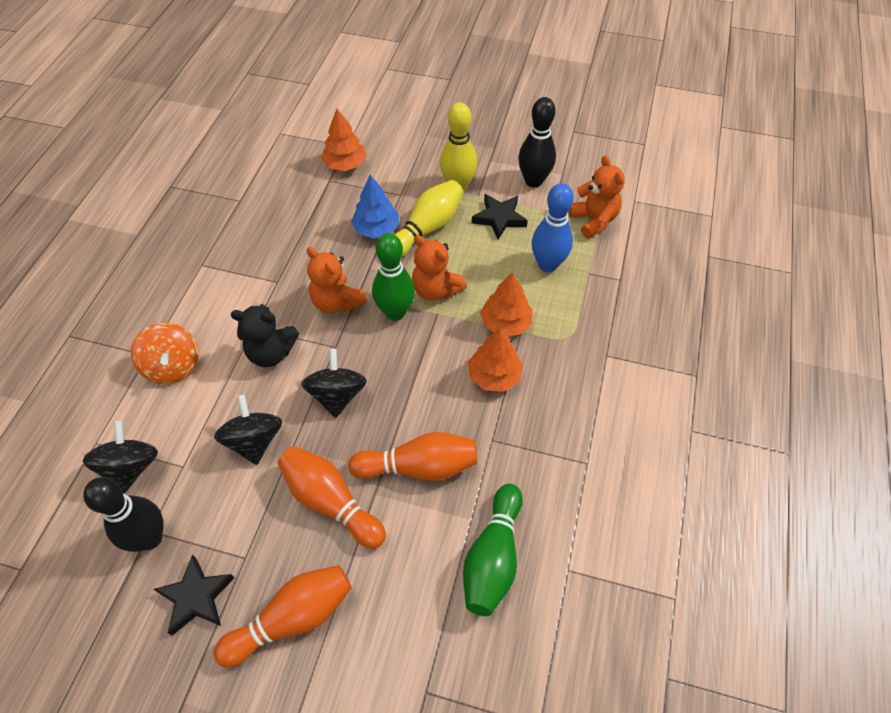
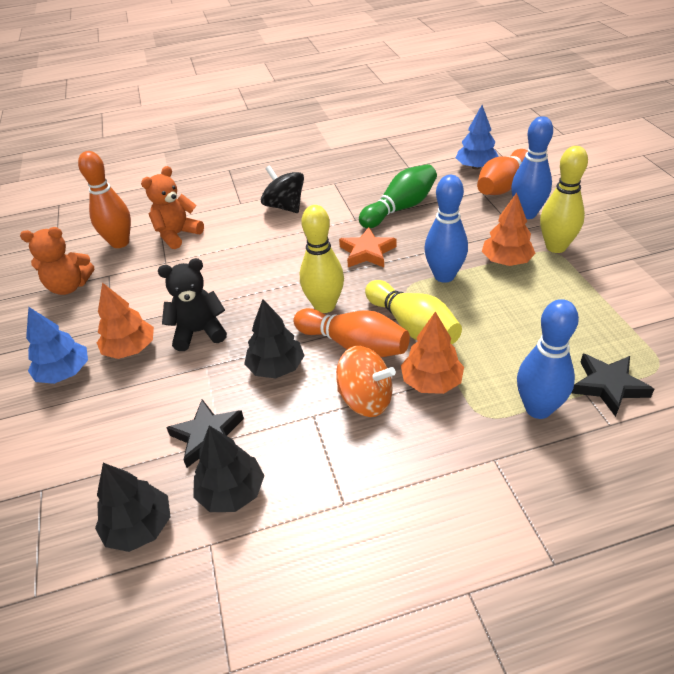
black bowling pin: 2 -> 0
black spinning top: 3 -> 1
black tree: 0 -> 3
blue bowling pin: 1 -> 3
blue tree: 1 -> 2
green bowling pin: 2 -> 1
orange star: 0 -> 1
orange teddy bear: 3 -> 2
yellow bowling pin: 2 -> 3

